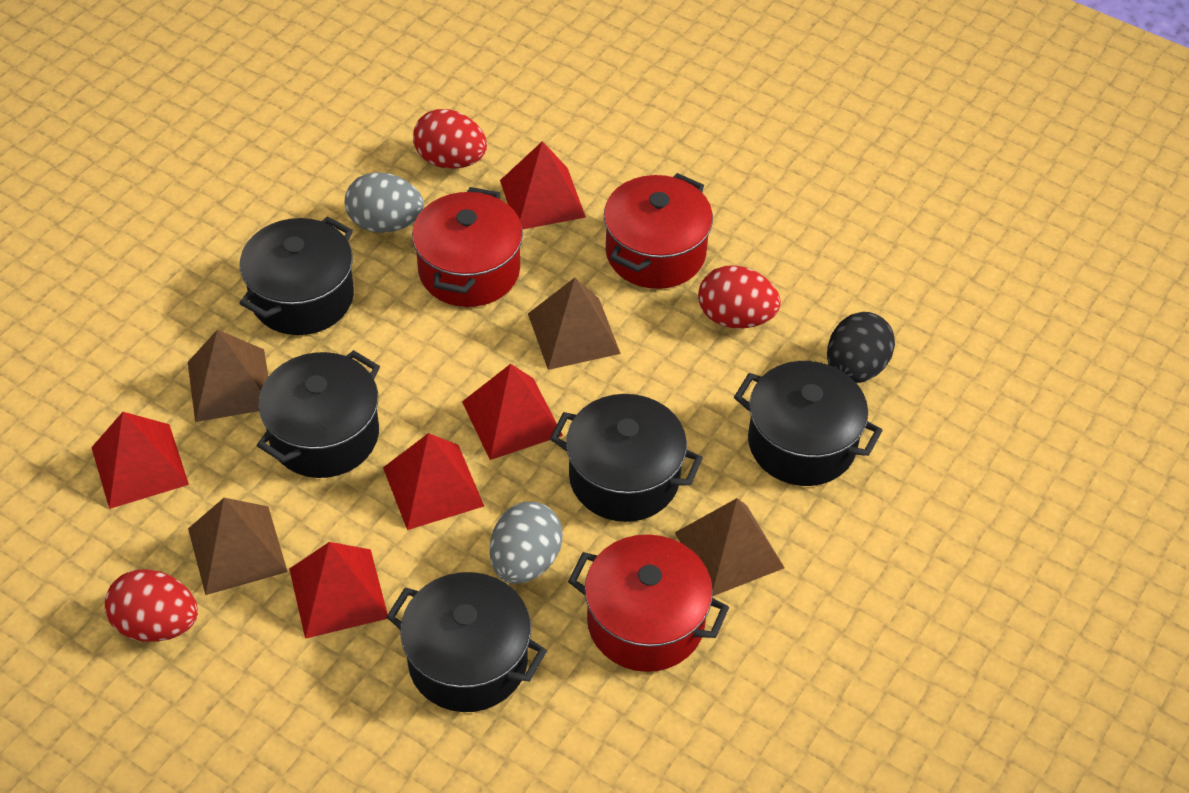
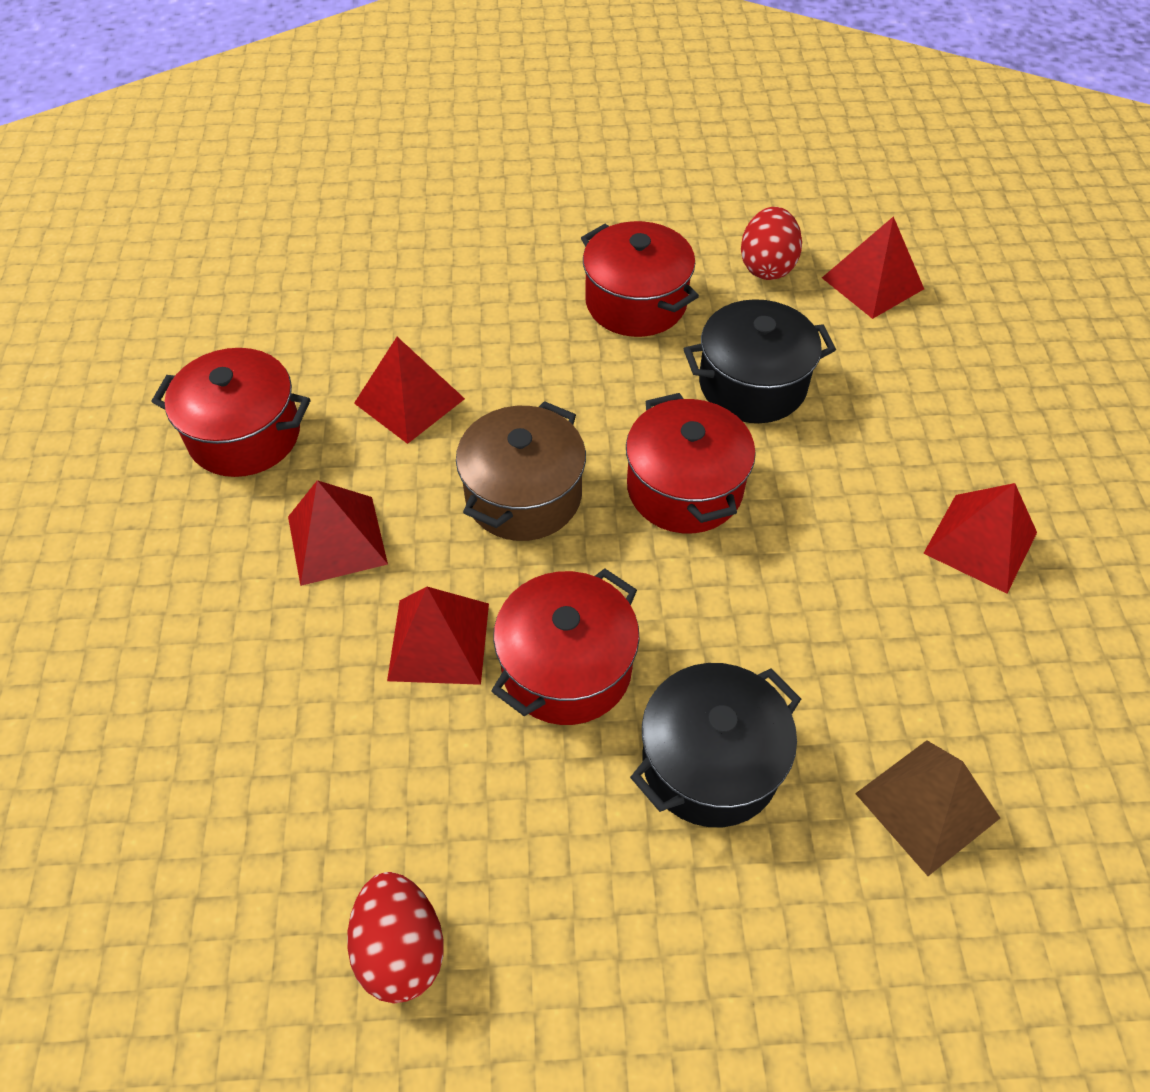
black egg: 1 -> 0
black pot: 5 -> 2
brown pot: 0 -> 1
brown pyramid: 4 -> 1
grey egg: 2 -> 0
red egg: 3 -> 2
red pot: 3 -> 4

